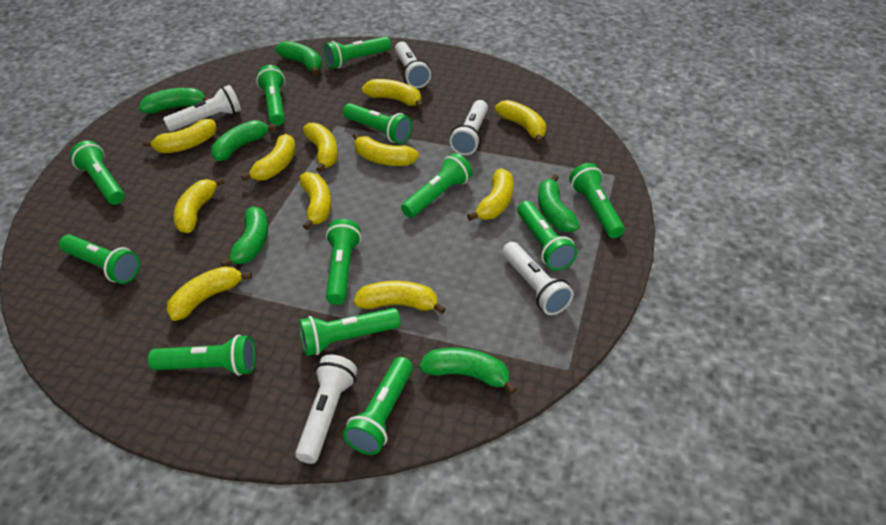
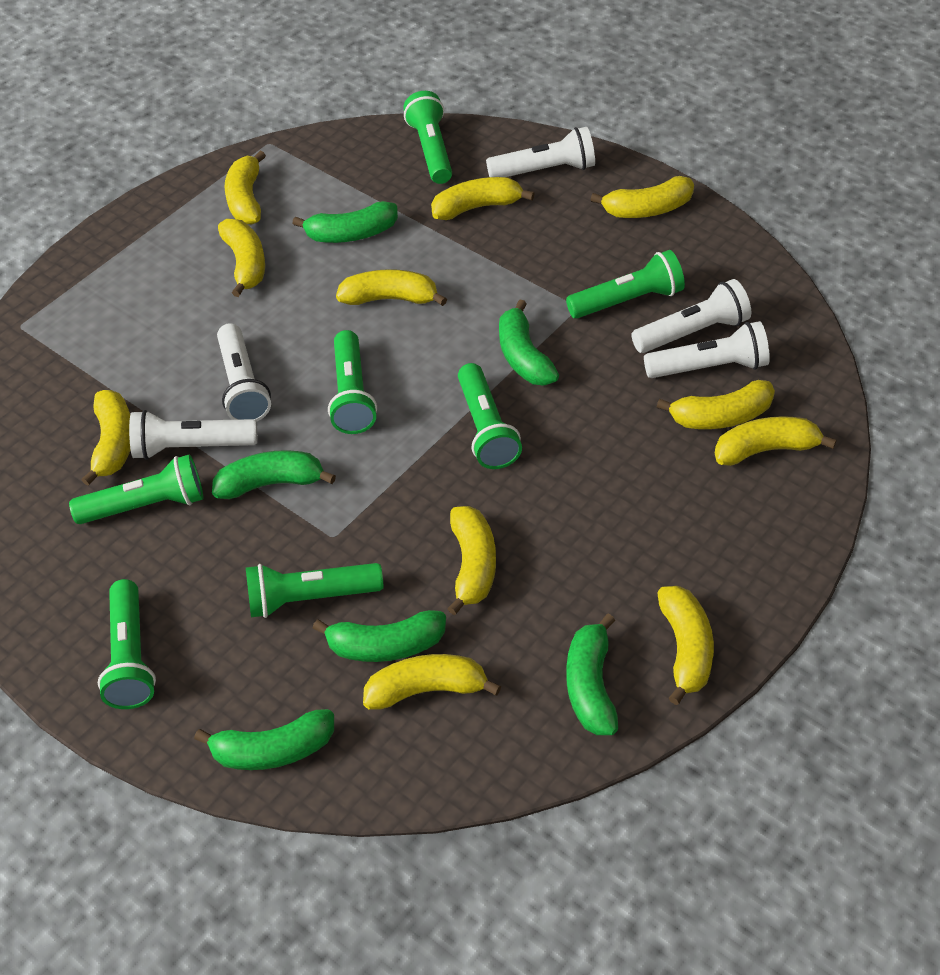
green flashlight: 12 -> 7

